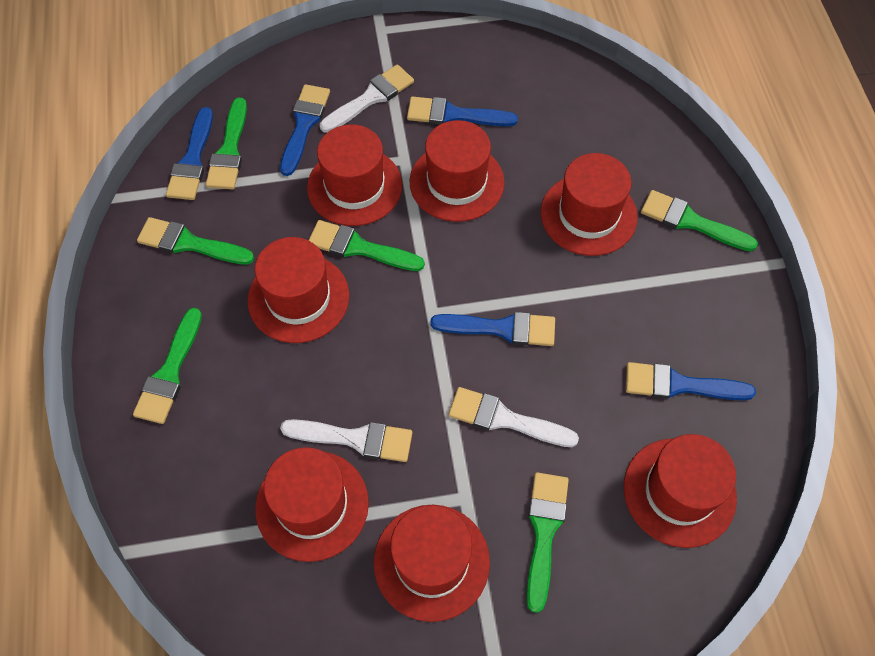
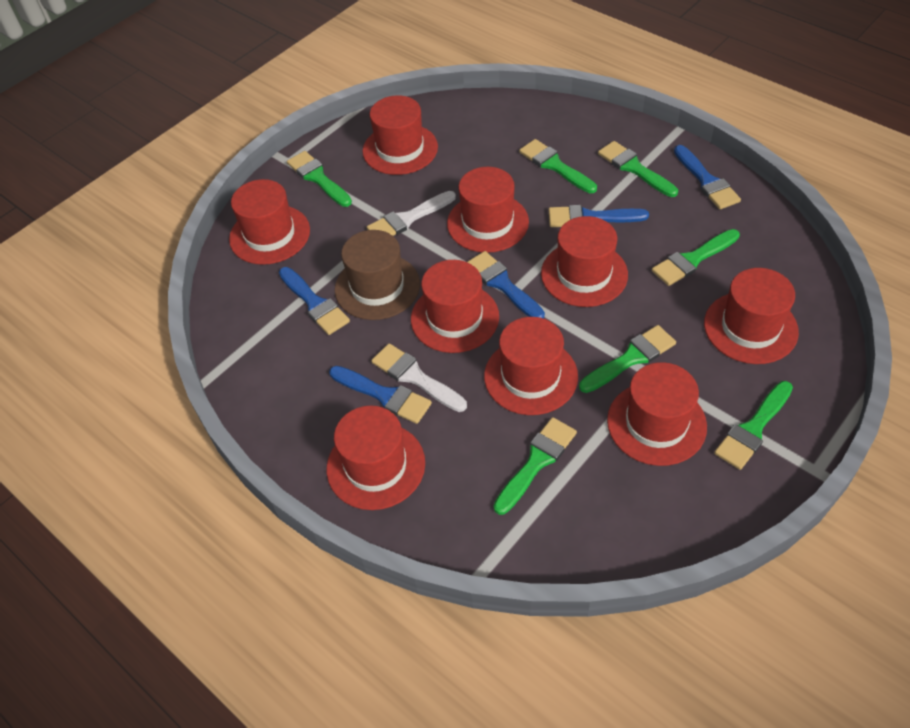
brown hat: 0 -> 1
green brush: 6 -> 7
red hat: 7 -> 9
white brush: 3 -> 2

